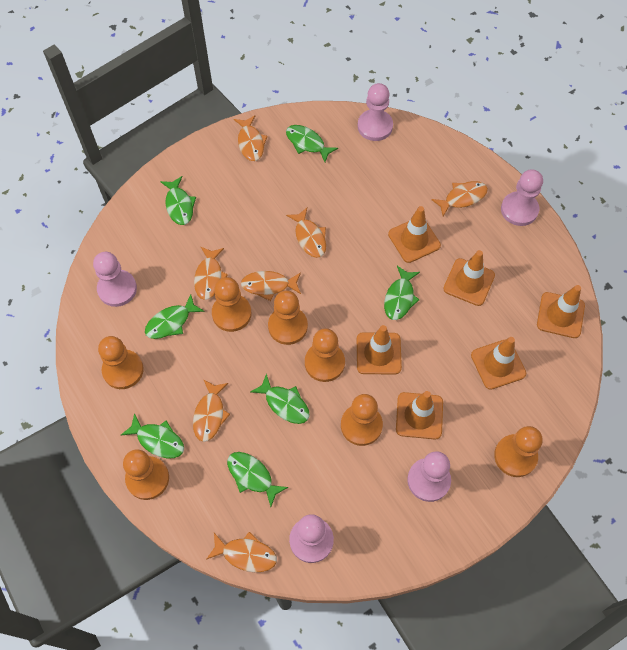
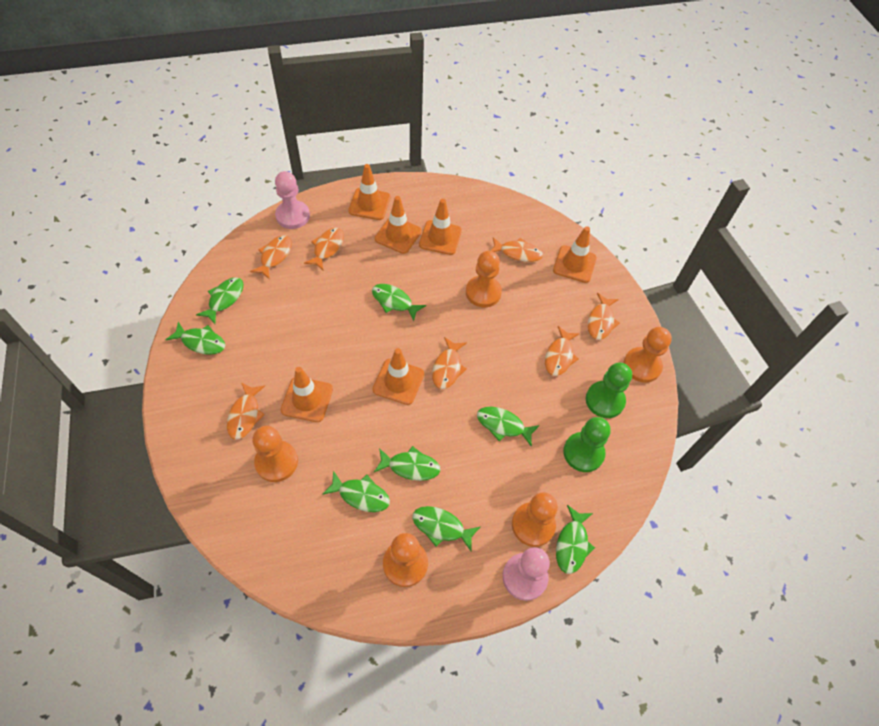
green fish: 7 -> 8
green pawn: 0 -> 2
orange pawn: 7 -> 5
pink pawn: 5 -> 2

